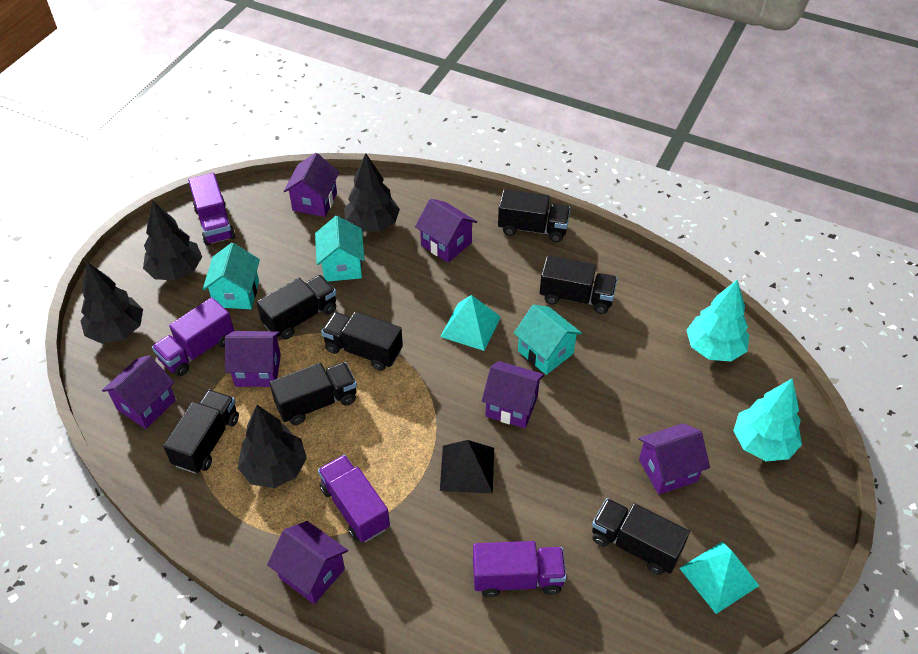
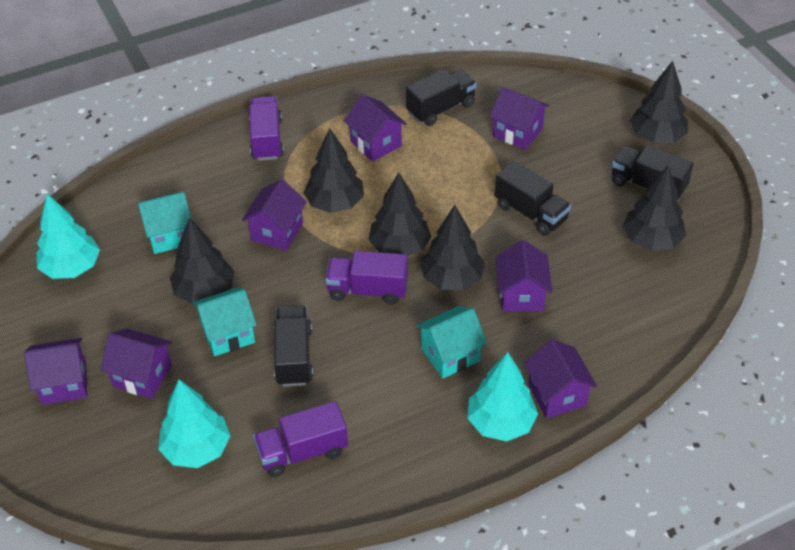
black pyramid: 1 -> 0
black tree: 4 -> 6
black truck: 7 -> 4
purple truck: 4 -> 3
turquoise pyramid: 2 -> 0
turquoise tree: 2 -> 3

